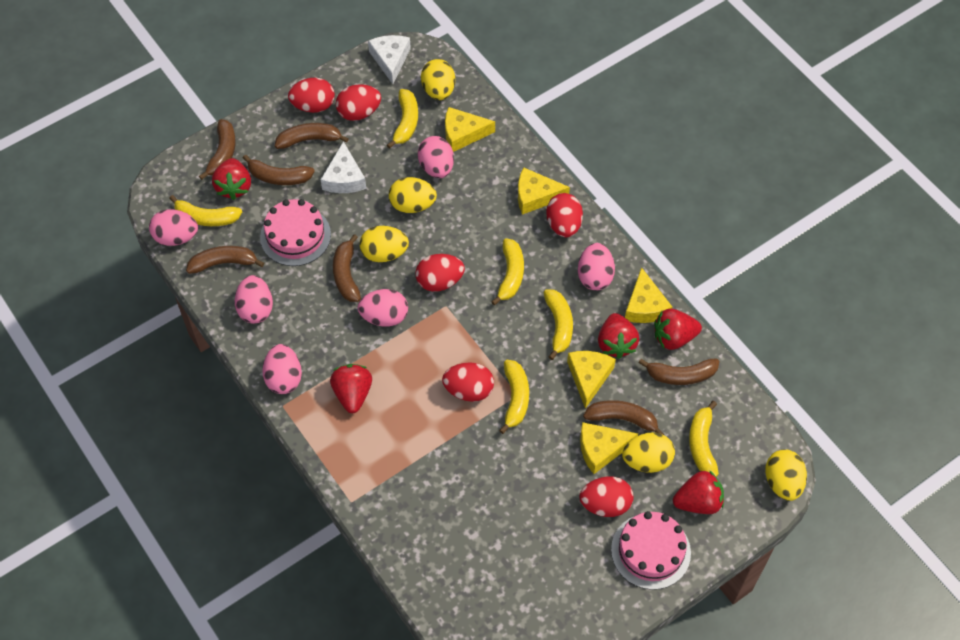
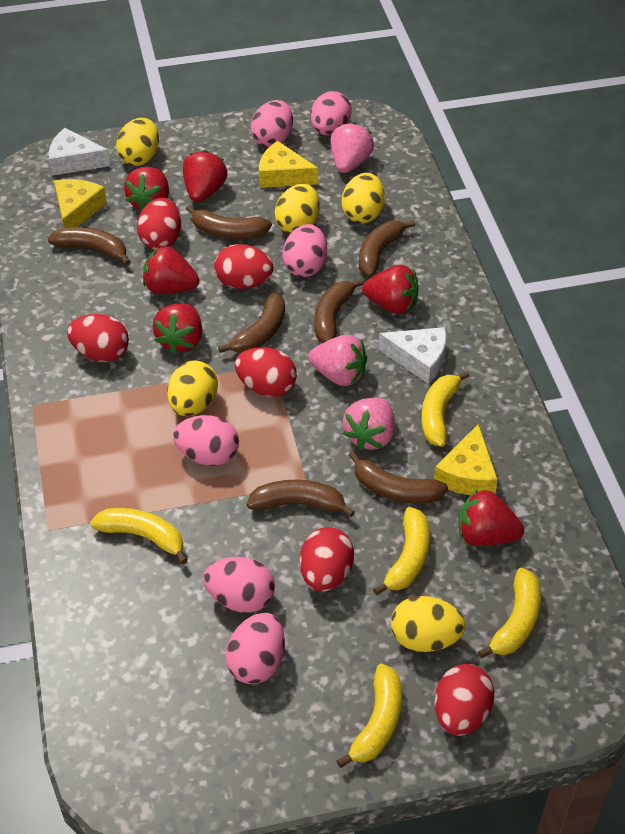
pink cake: 2 -> 0
pink strawberry: 0 -> 3
red strawberry: 5 -> 6
yellow banana: 6 -> 5
yellow cheese: 5 -> 3

